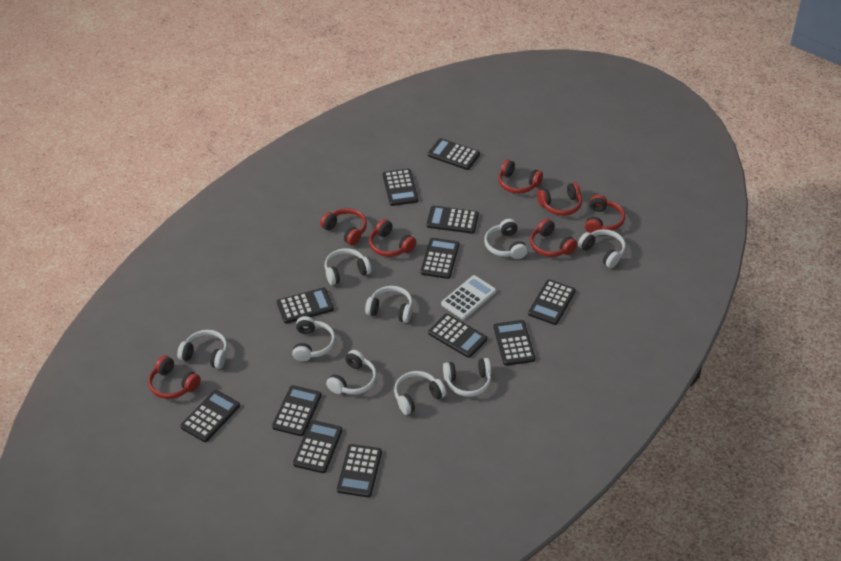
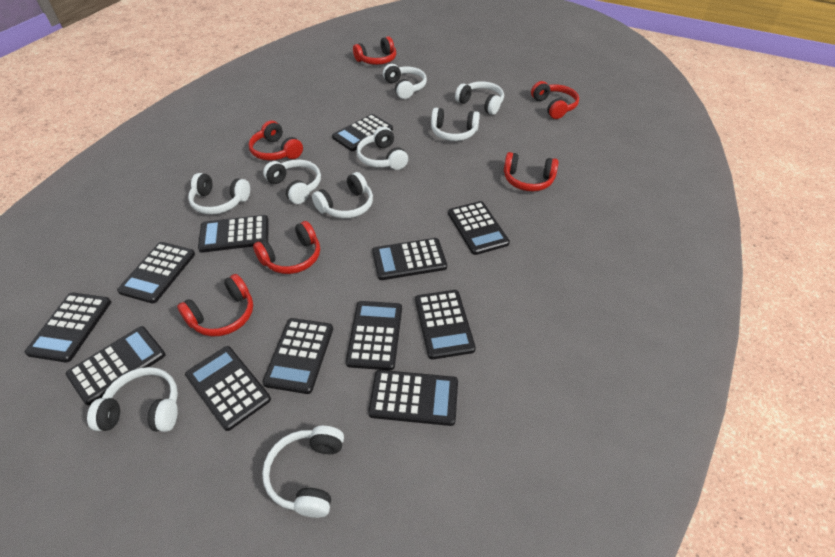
red headphones: 7 -> 6
white calculator: 1 -> 0

